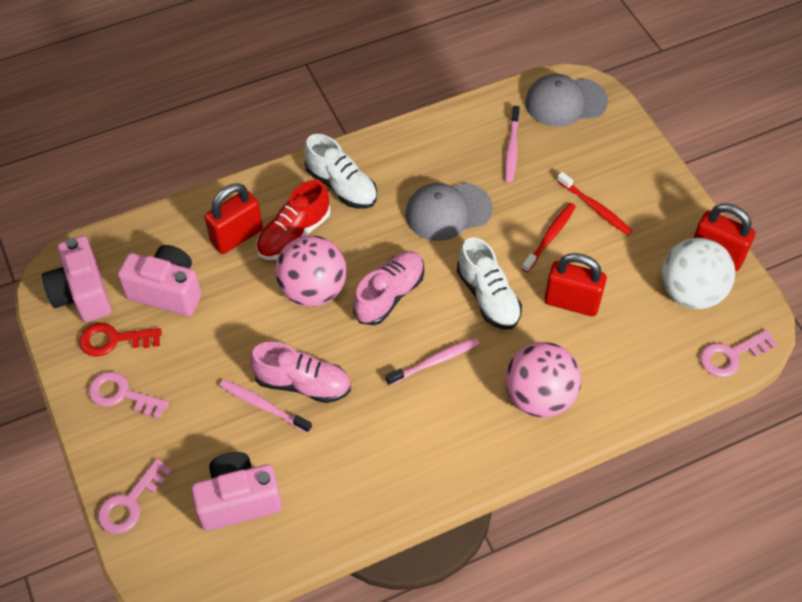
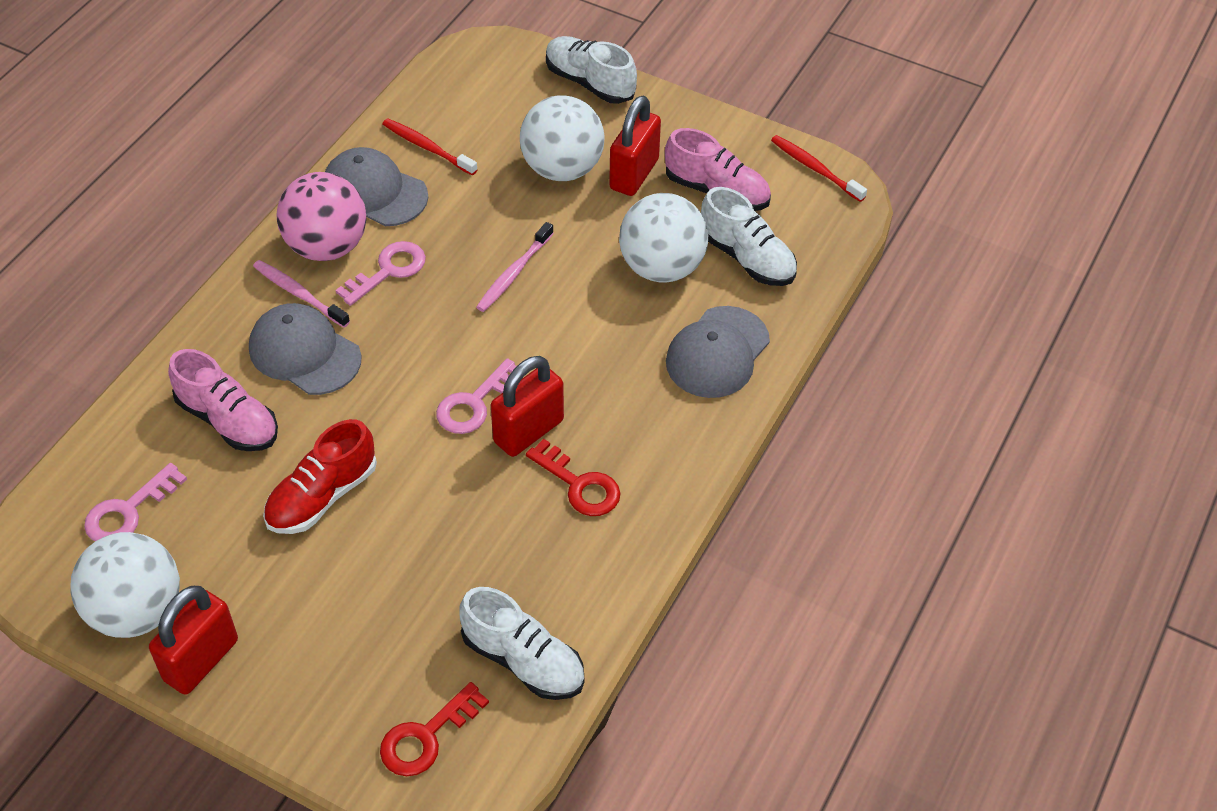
grey cap: 2 -> 3
pink ball: 2 -> 1
pink camera: 3 -> 0
pink toothbrush: 3 -> 2
red key: 1 -> 2
white ball: 1 -> 3
white shoe: 2 -> 3

